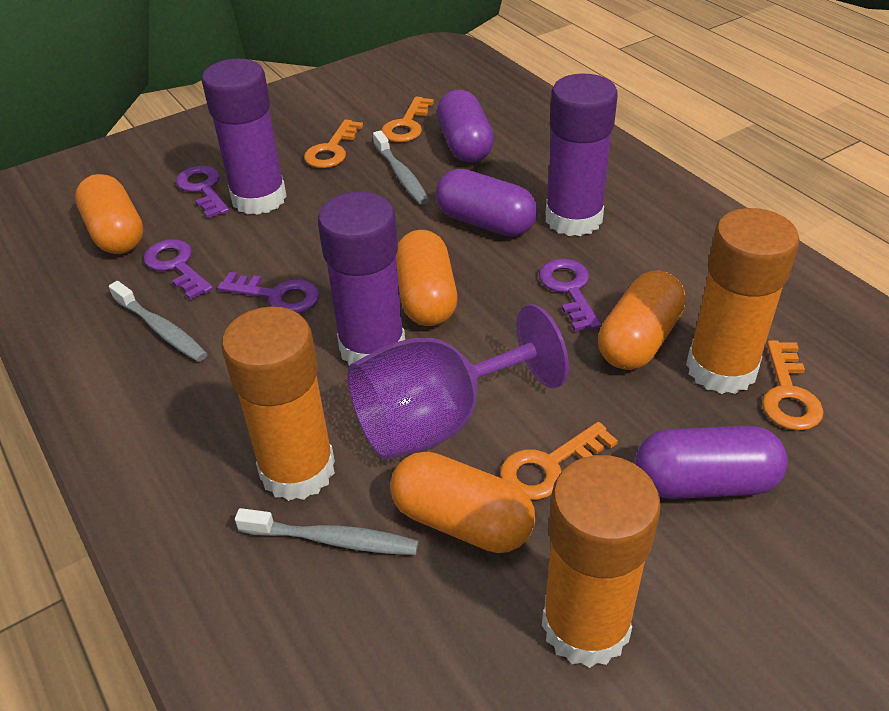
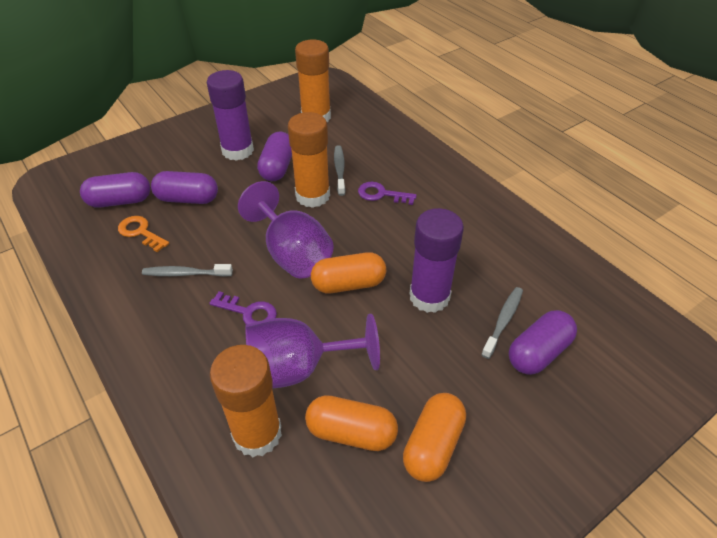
orange capsule: 4 -> 3
orange key: 4 -> 1
purple capsule: 3 -> 4
purple glue stick: 3 -> 2
purple goblet: 1 -> 2
purple key: 4 -> 2

